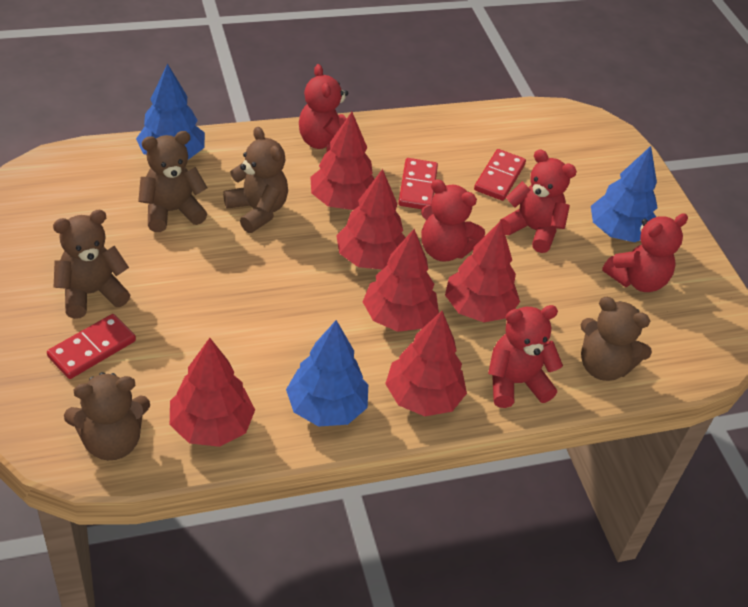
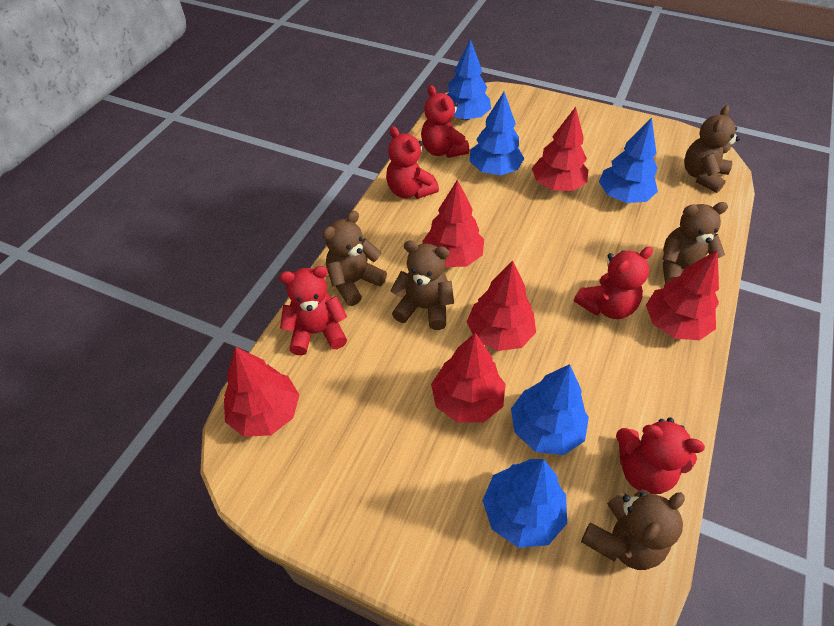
blue tree: 3 -> 5
red domino: 3 -> 0

